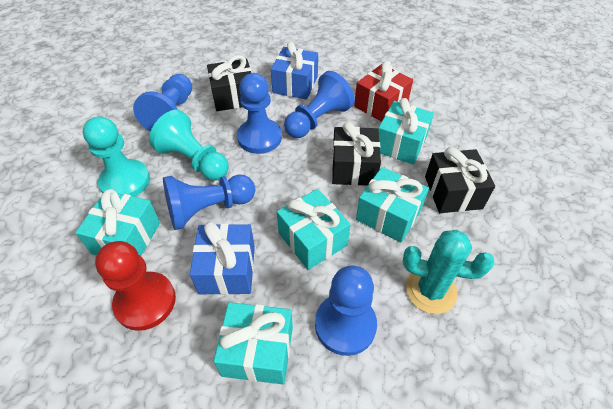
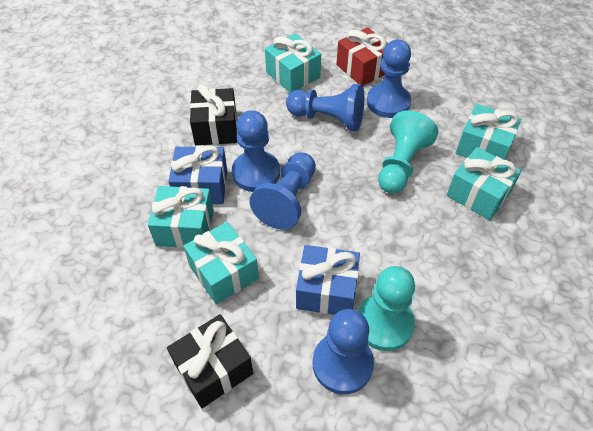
black gift: 3 -> 2
red pawn: 1 -> 0
turquoise cactus: 1 -> 0

